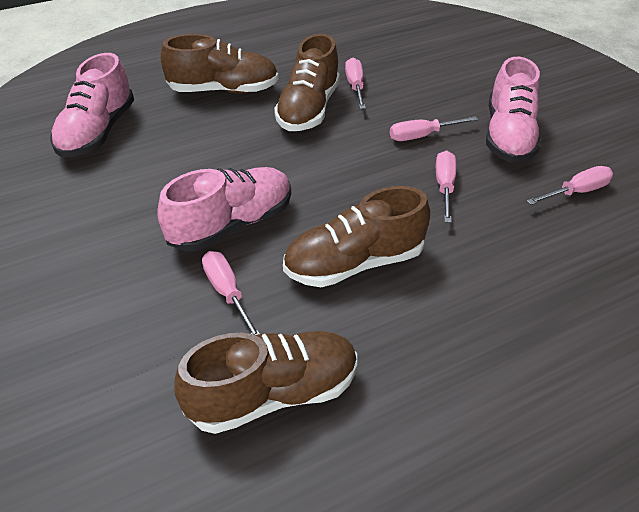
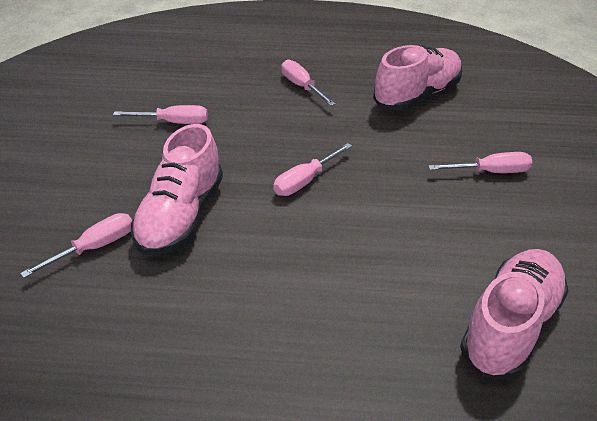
brown shoe: 4 -> 0

